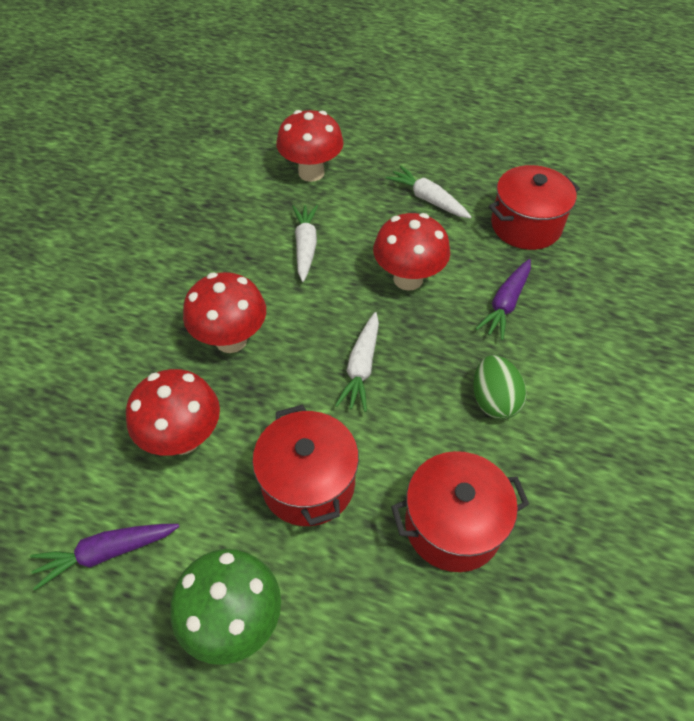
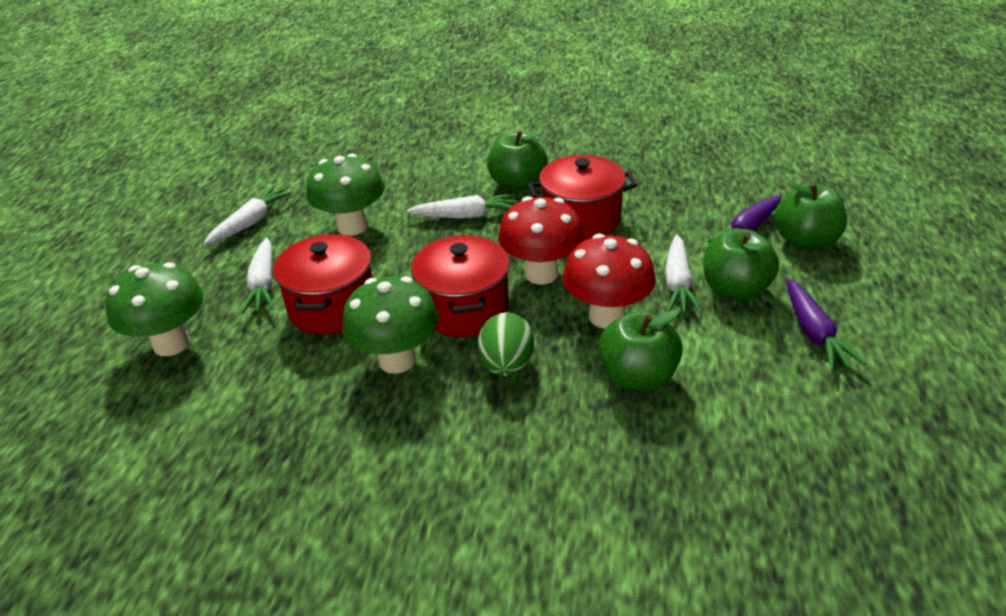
green apple: 0 -> 4
green mushroom: 1 -> 3
red mushroom: 4 -> 2
white carrot: 3 -> 4

